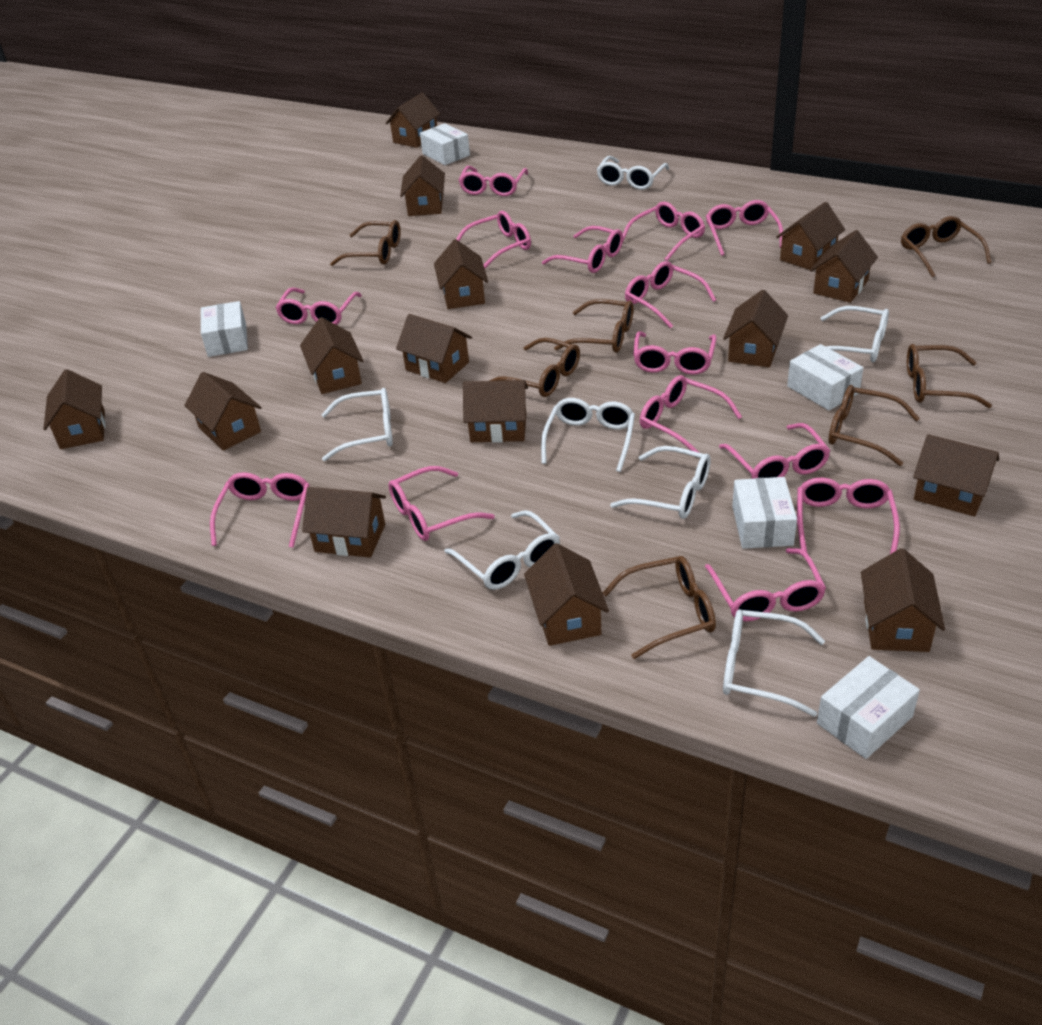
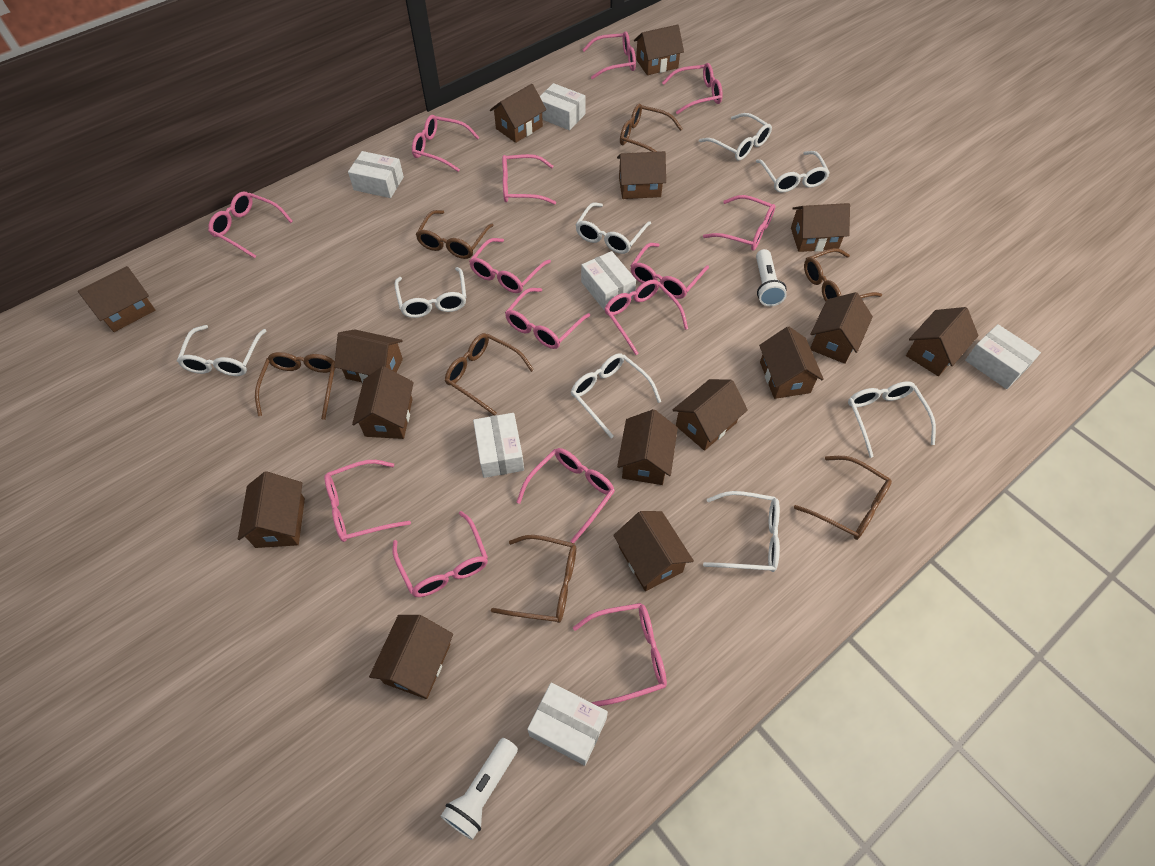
white box: 5 -> 6
white flashlight: 0 -> 2
white glasses: 7 -> 8

